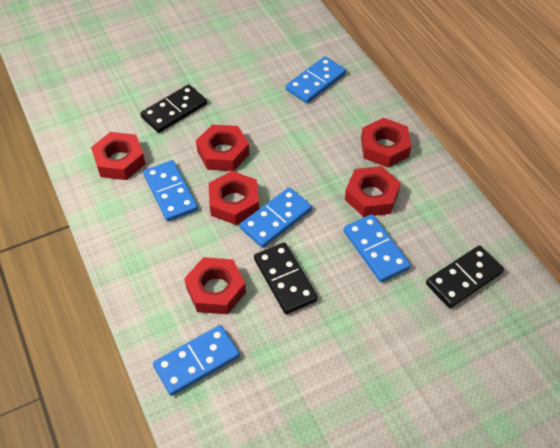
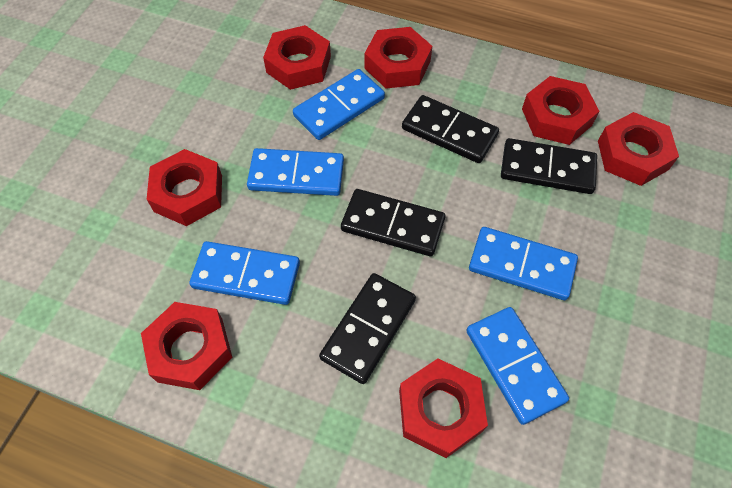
black domino: 3 -> 4
red nut: 6 -> 7

